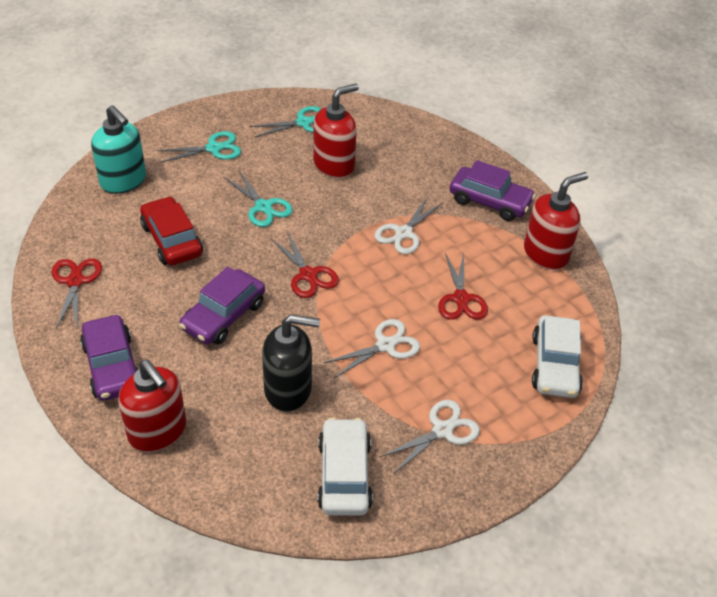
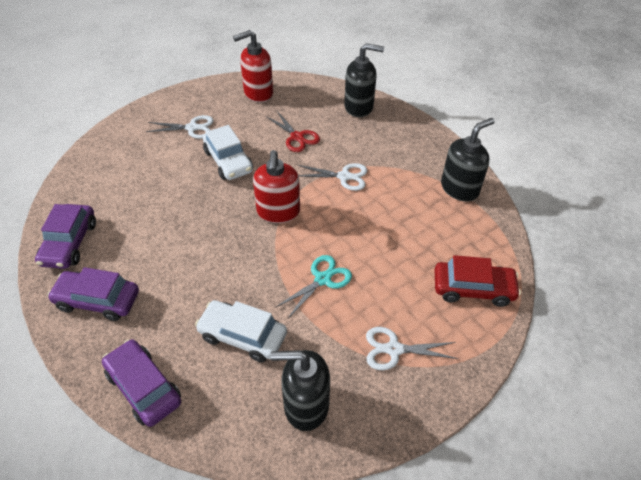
black soap dispenser: 1 -> 3
red scissors: 3 -> 1
red soap dispenser: 3 -> 2
turquoise scissors: 3 -> 1
turquoise soap dispenser: 1 -> 0

